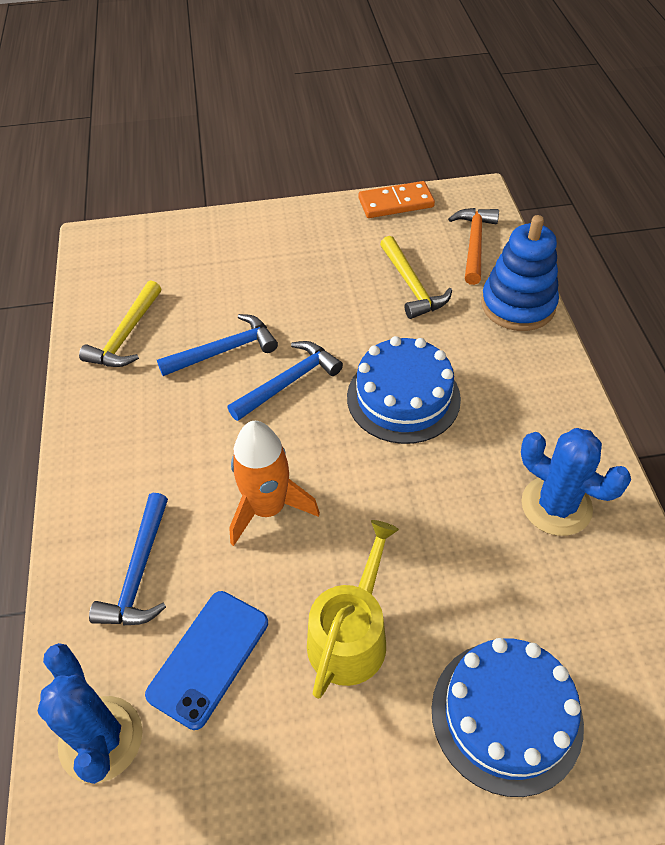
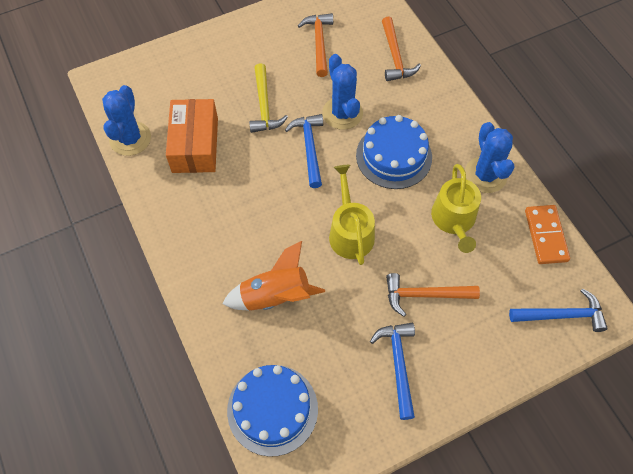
blue cactus: 2 -> 3
blue phone: 1 -> 0
blue stacking toy: 1 -> 0
orange box: 0 -> 1
orange hammer: 1 -> 3
yellow hammer: 2 -> 1
yellow watering can: 1 -> 2

